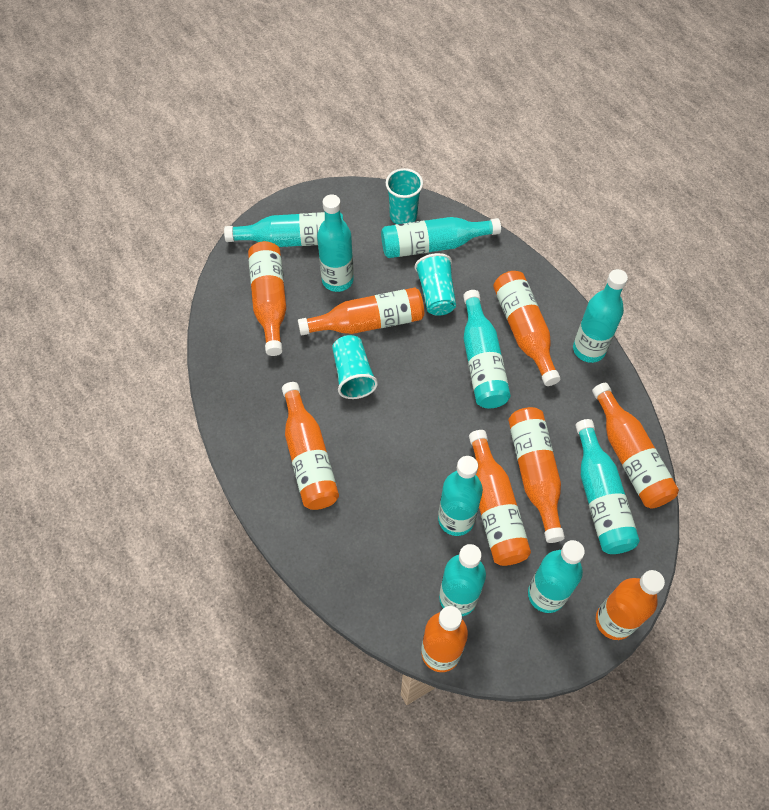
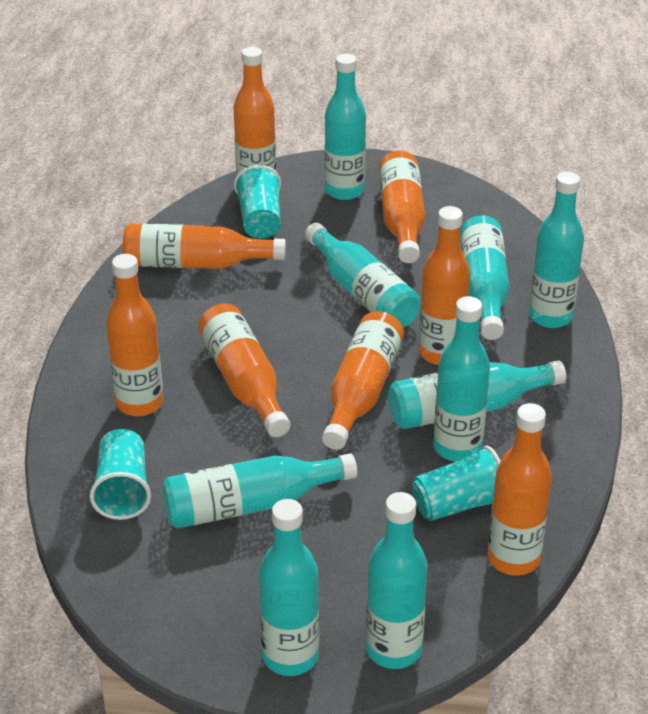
orange bottle: 9 -> 8

